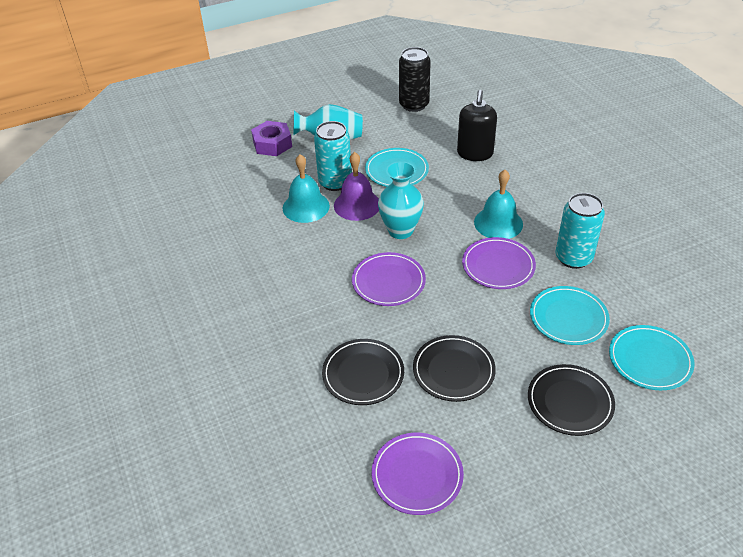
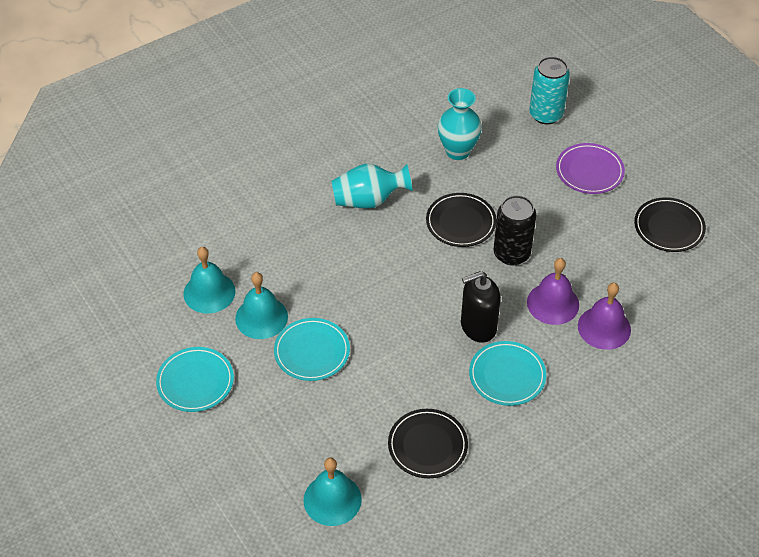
purple bell: 1 -> 2
purple nut: 1 -> 0
purple plate: 3 -> 1
turquoise bell: 2 -> 3
turquoise can: 2 -> 1

